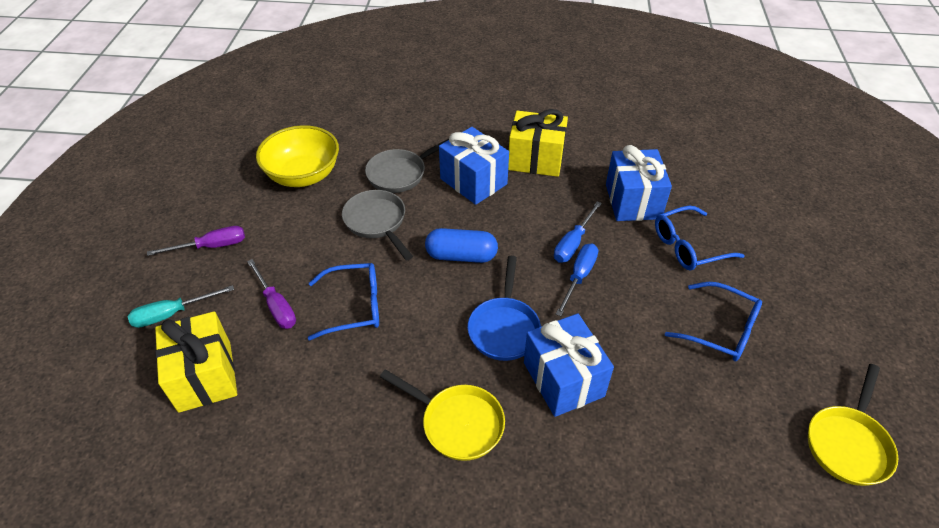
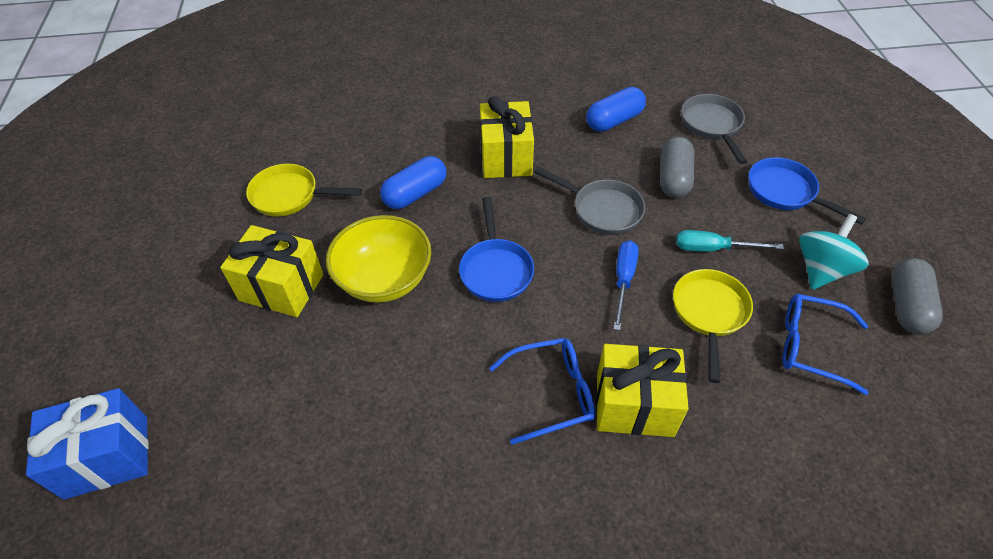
blue capsule: 1 -> 2
blue gift: 3 -> 1
blue glasses: 3 -> 2
blue pan: 1 -> 2
blue screwdriver: 2 -> 1
grey capsule: 0 -> 2
purple screwdriver: 2 -> 0
turquoise spinning top: 0 -> 1
yellow gift: 2 -> 3

